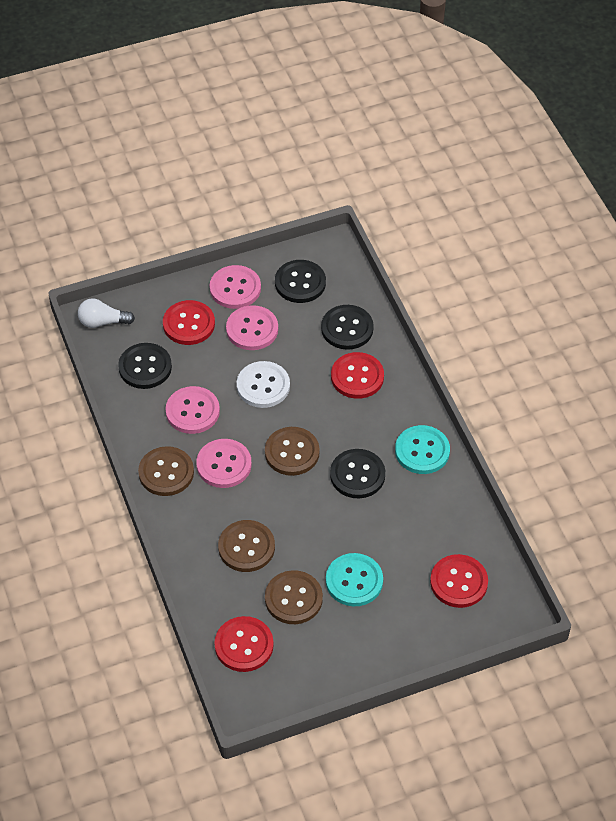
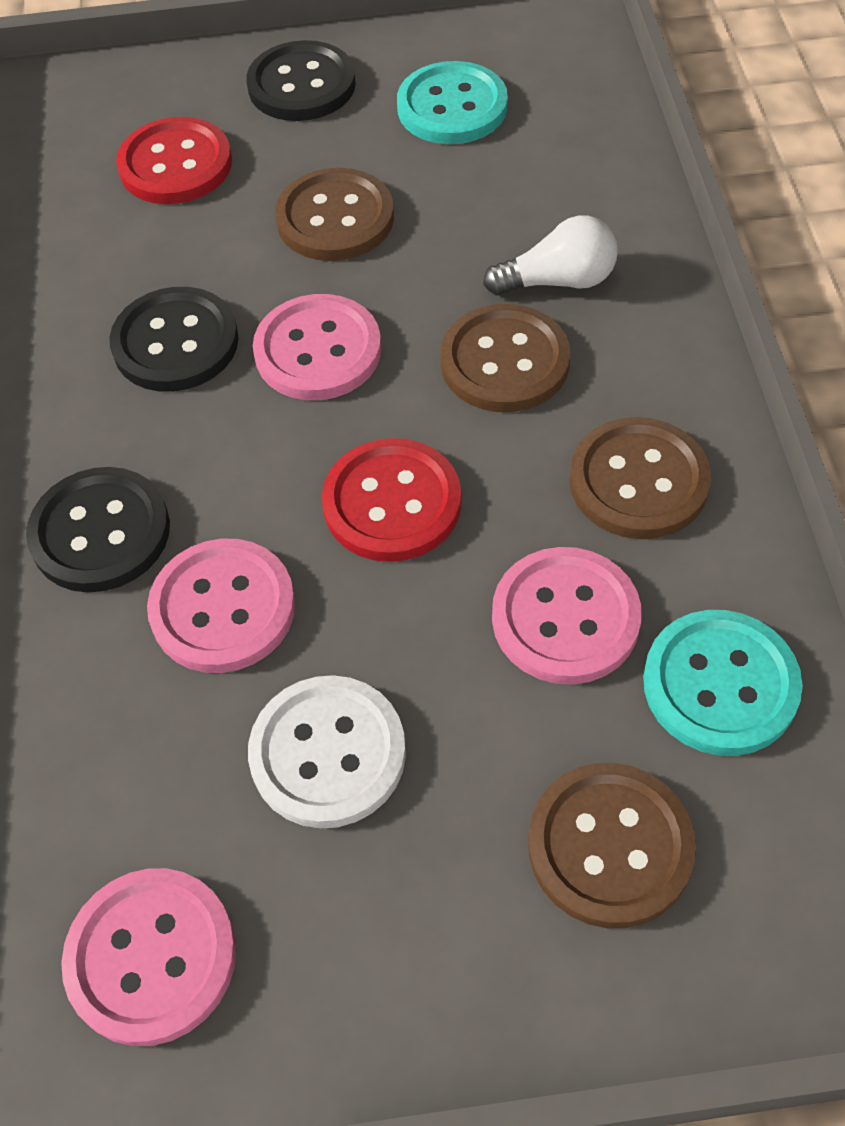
black button: 4 -> 3
red button: 4 -> 2

